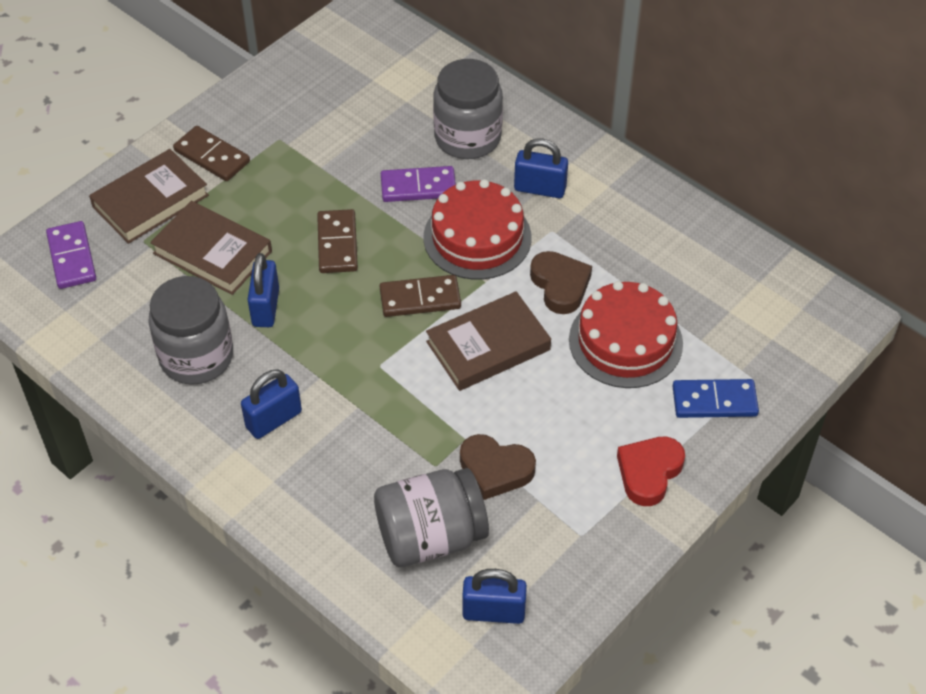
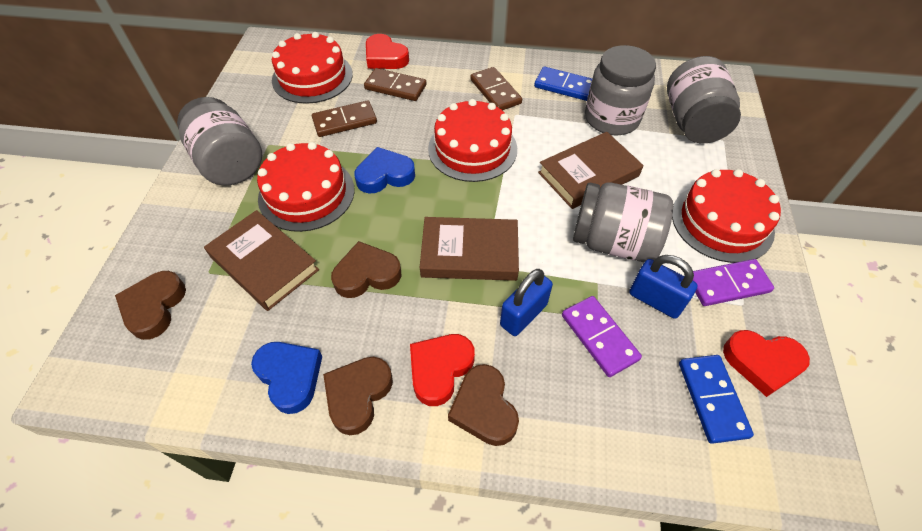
blue domino: 1 -> 2
blue heart: 0 -> 2
blue padlock: 4 -> 2
brown heart: 2 -> 4
grey jar: 3 -> 4
red cake: 2 -> 4
red heart: 1 -> 3

